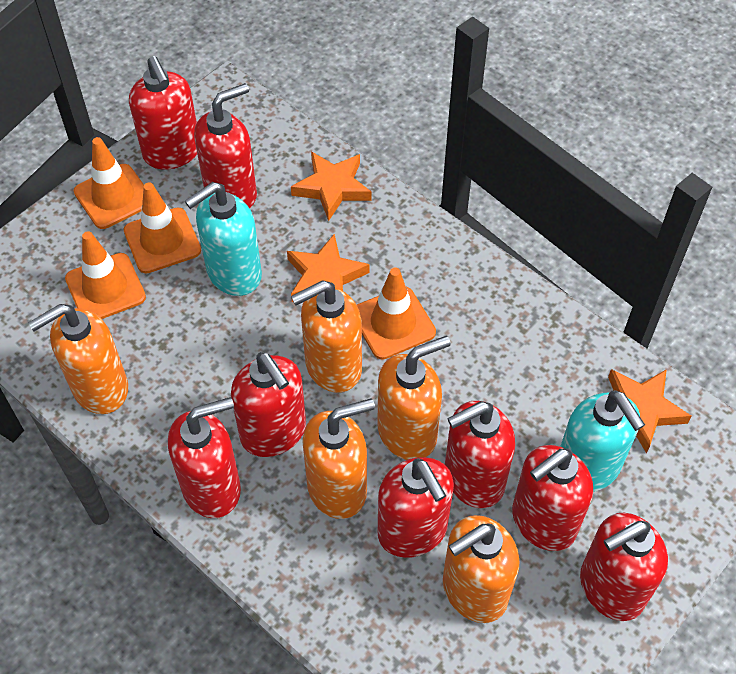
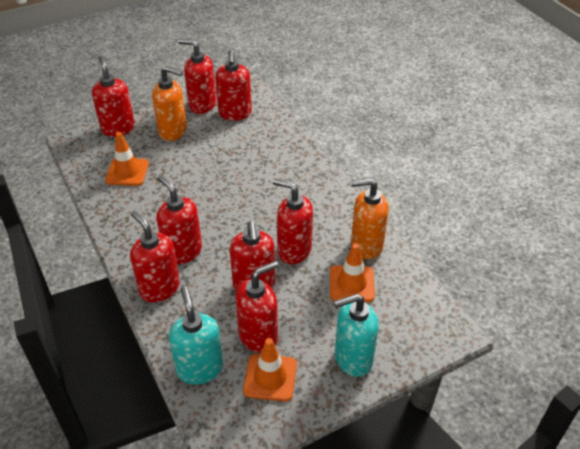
orange soap dispenser: 5 -> 2
orange star: 3 -> 0
orange traffic cone: 4 -> 3

